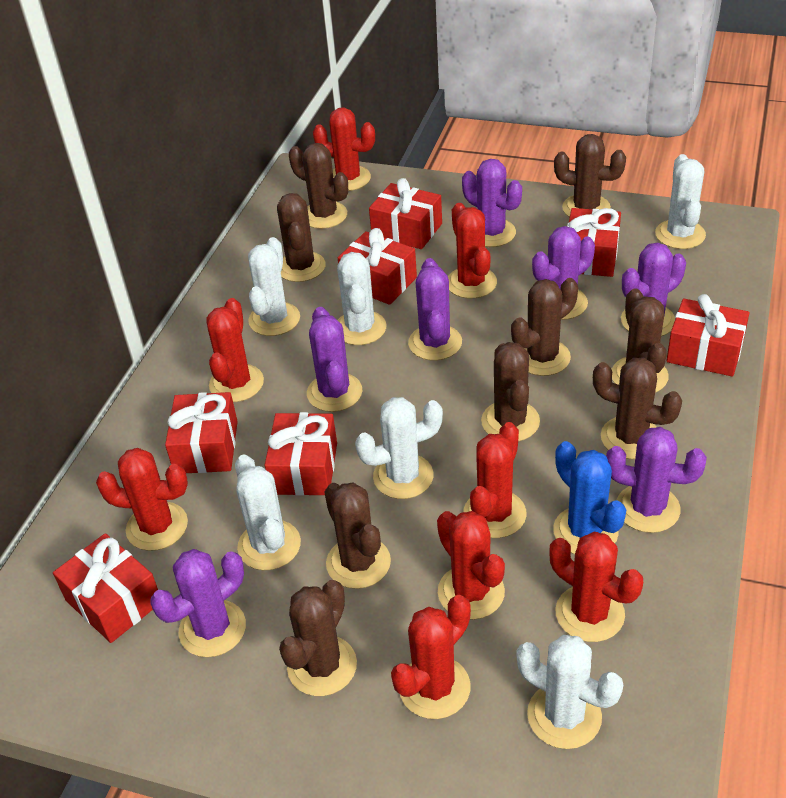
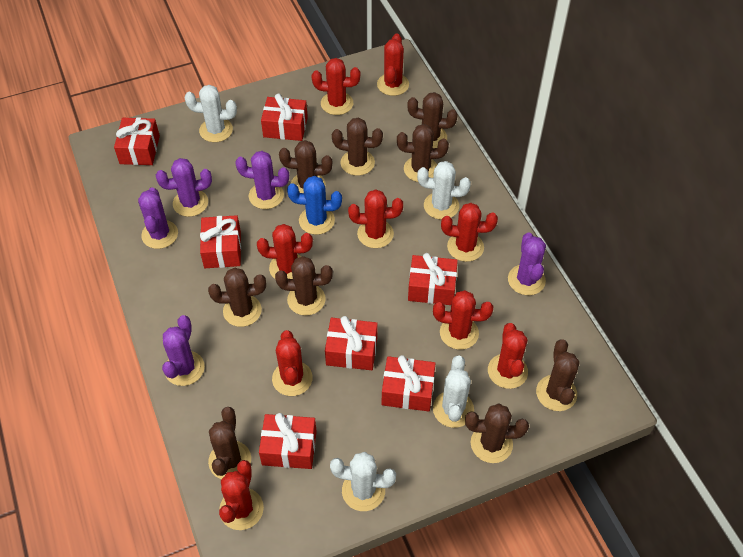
purple cactus: 7 -> 5
red cactus: 8 -> 9
white cactus: 6 -> 4

